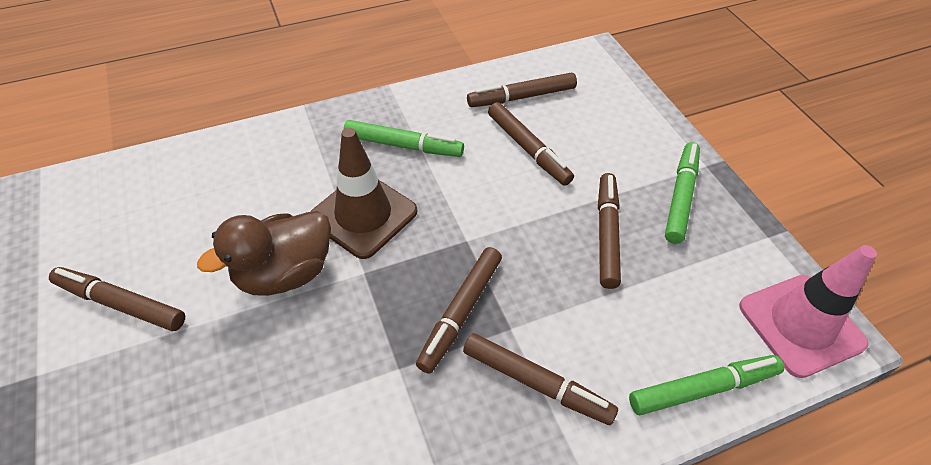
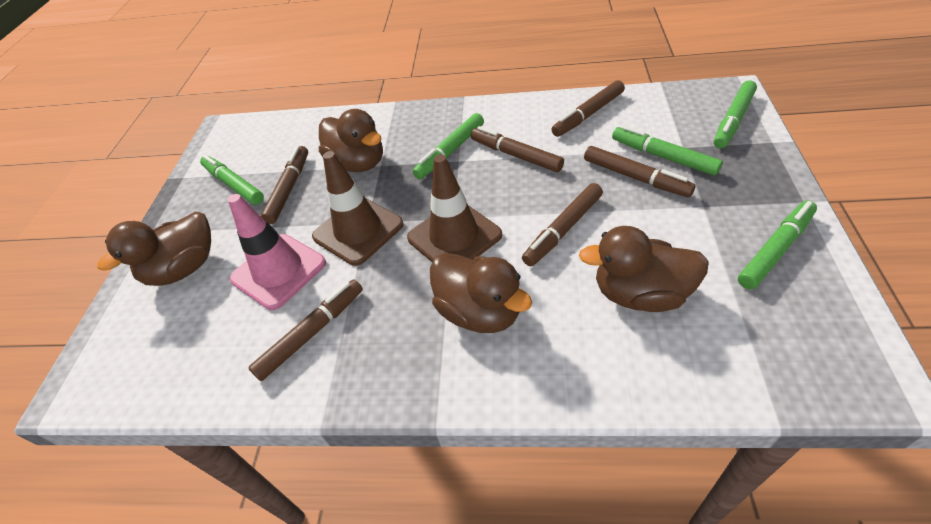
brown duck: 1 -> 4
brown traffic cone: 1 -> 2
green marker: 3 -> 5

